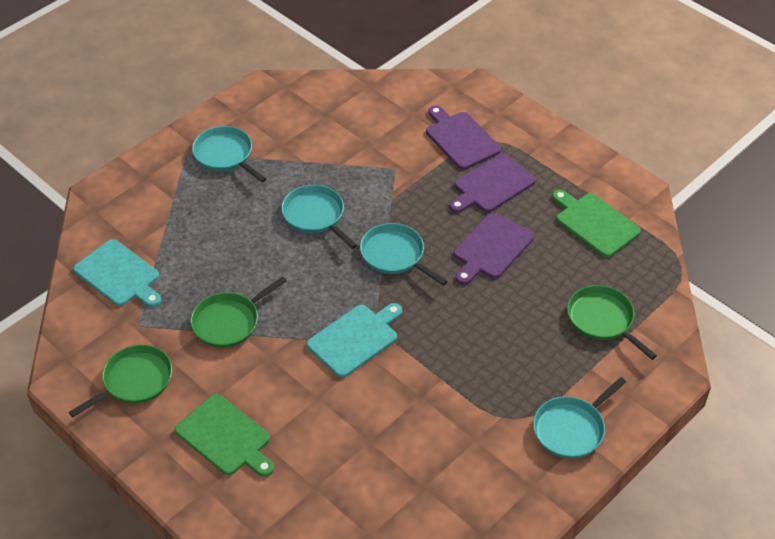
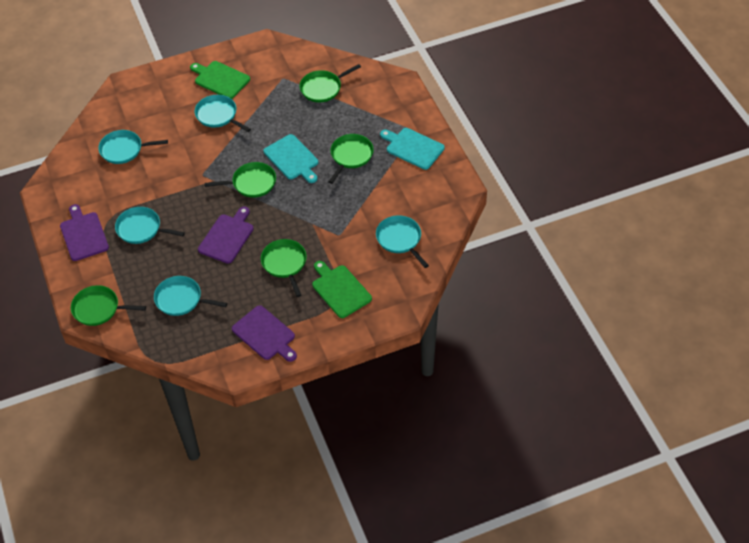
green pan: 3 -> 5
turquoise pan: 4 -> 5

